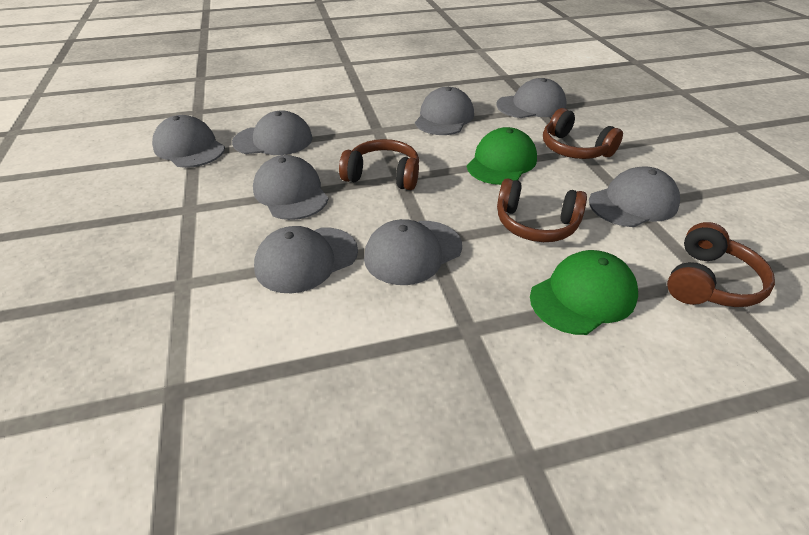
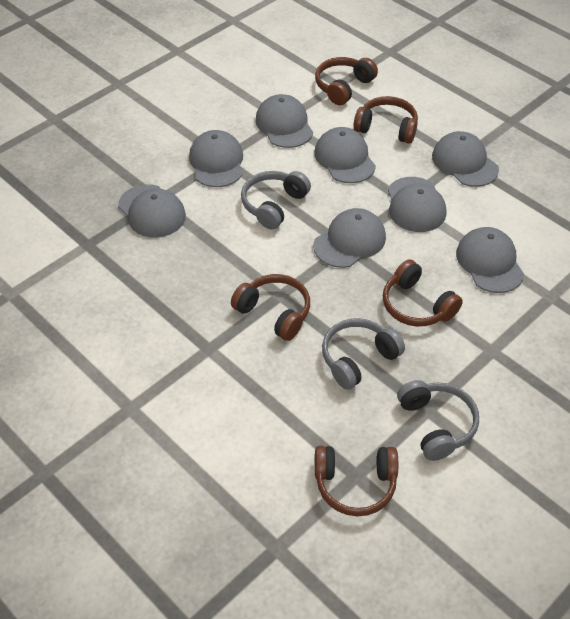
brown headphones: 4 -> 5
green cap: 2 -> 0
grey headphones: 0 -> 3

